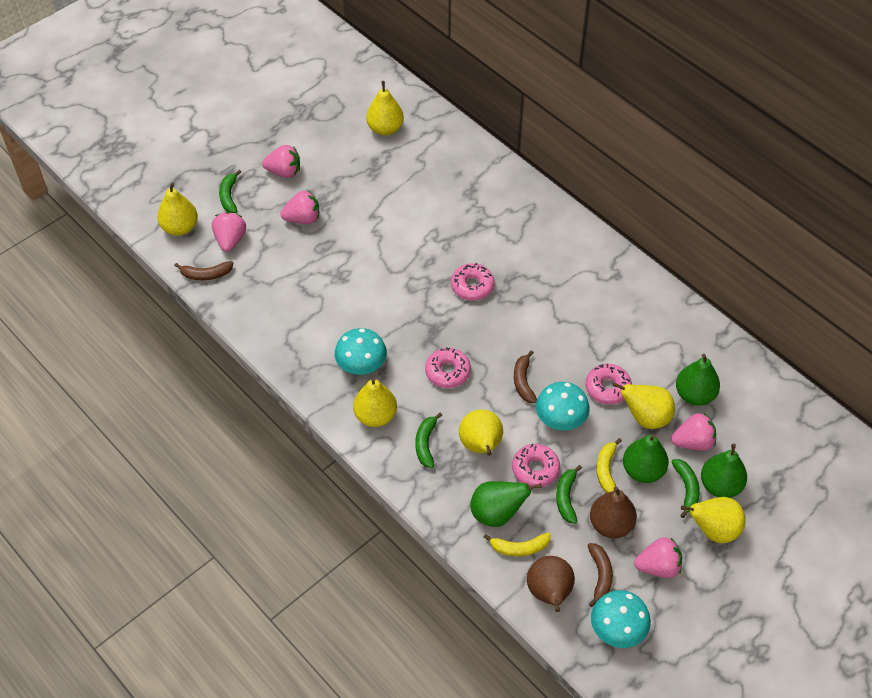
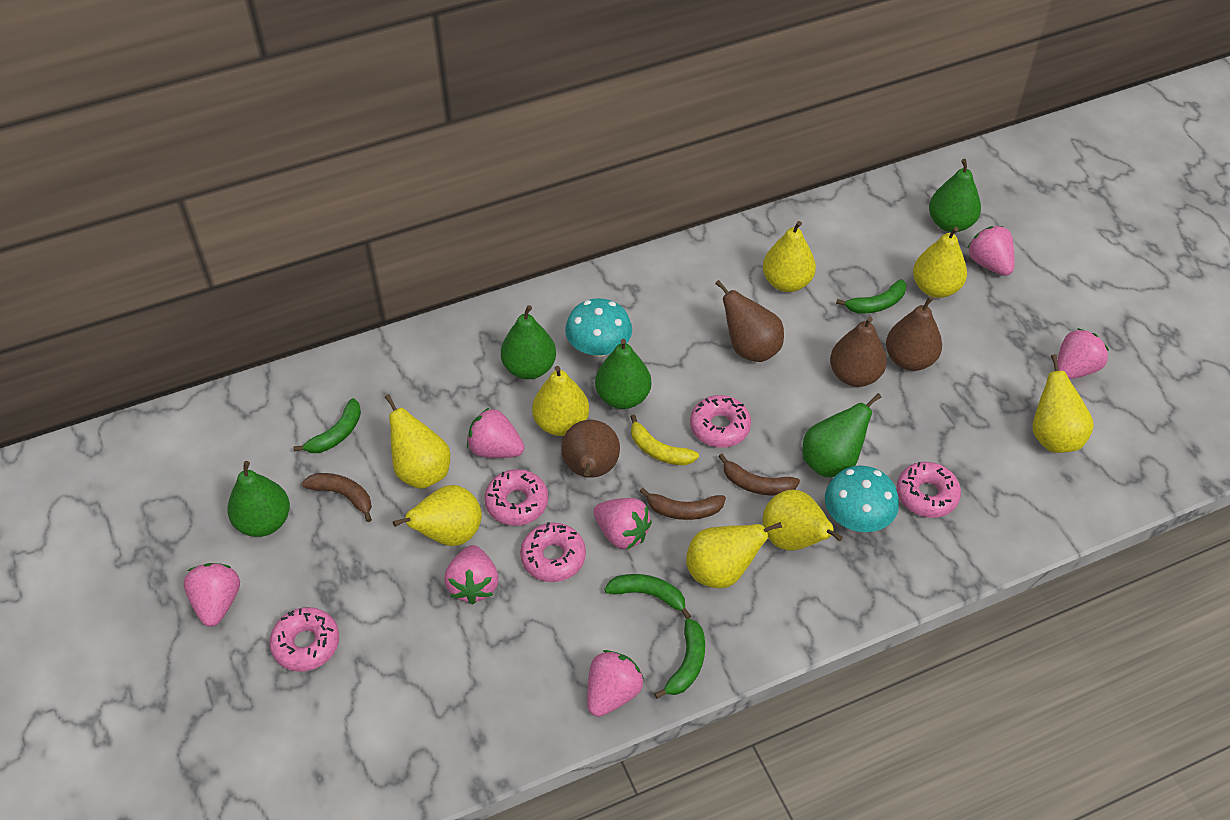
brown pear: 2 -> 4
green pear: 4 -> 5
pink donut: 4 -> 5
pink strawberry: 5 -> 7
turquoise mushroom: 3 -> 2
yellow banana: 2 -> 1
yellow pear: 6 -> 8

